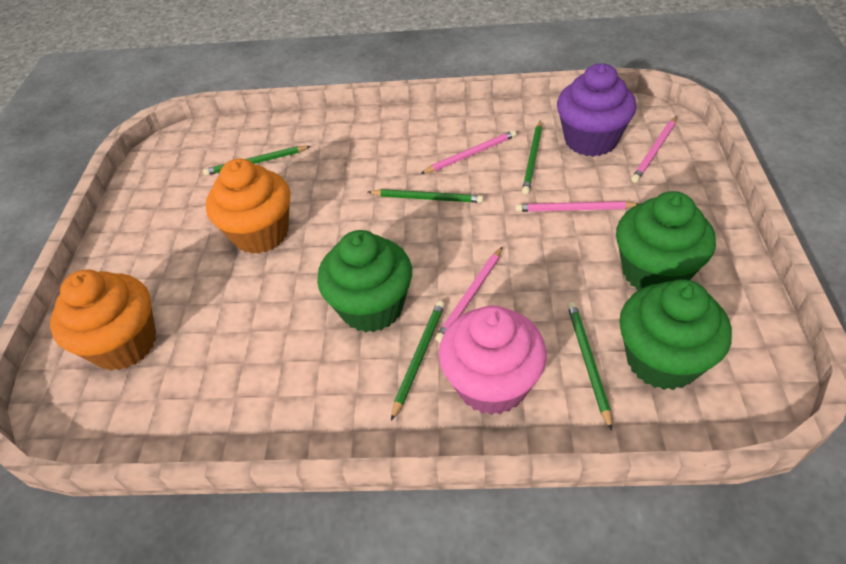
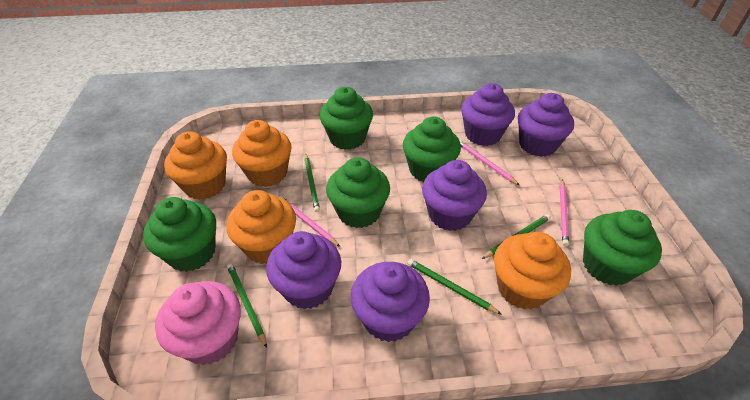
green cupcake: 3 -> 5
green pencil: 5 -> 4
orange cupcake: 2 -> 4
pink pencil: 4 -> 3
purple cupcake: 1 -> 5

